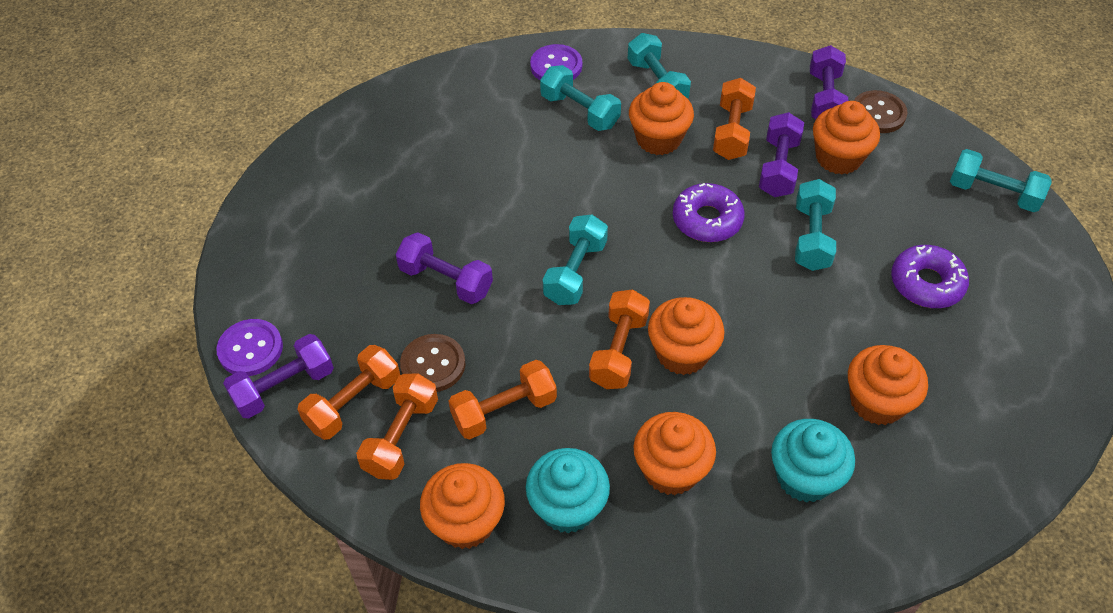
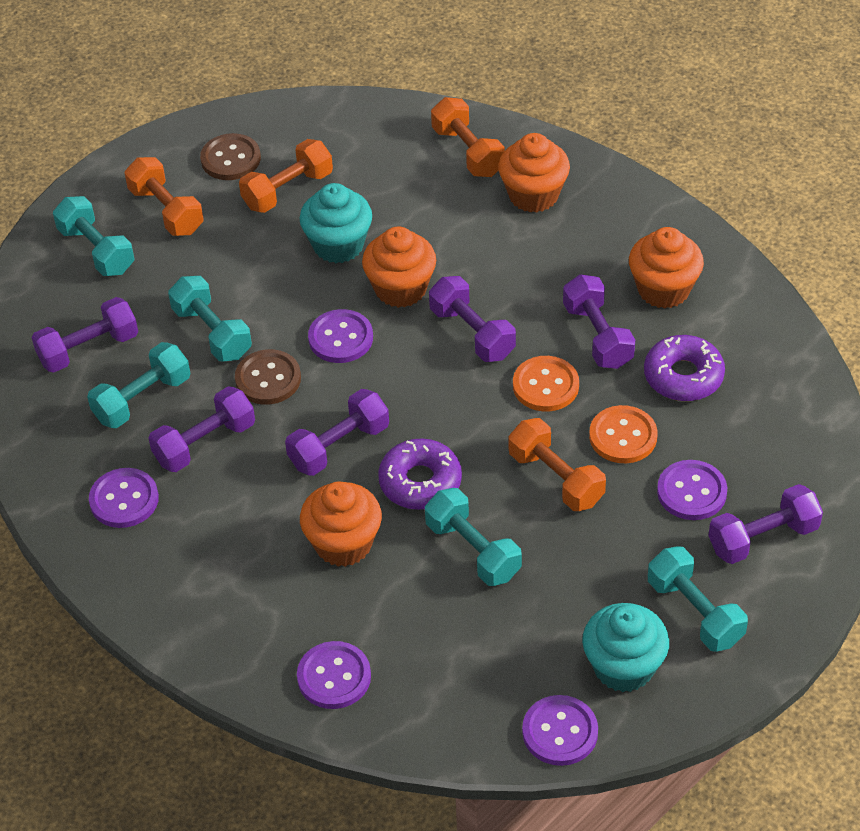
orange button: 0 -> 2
orange cupcake: 6 -> 4
orange dumbbell: 5 -> 4
purple button: 2 -> 5
purple dumbbell: 4 -> 6

